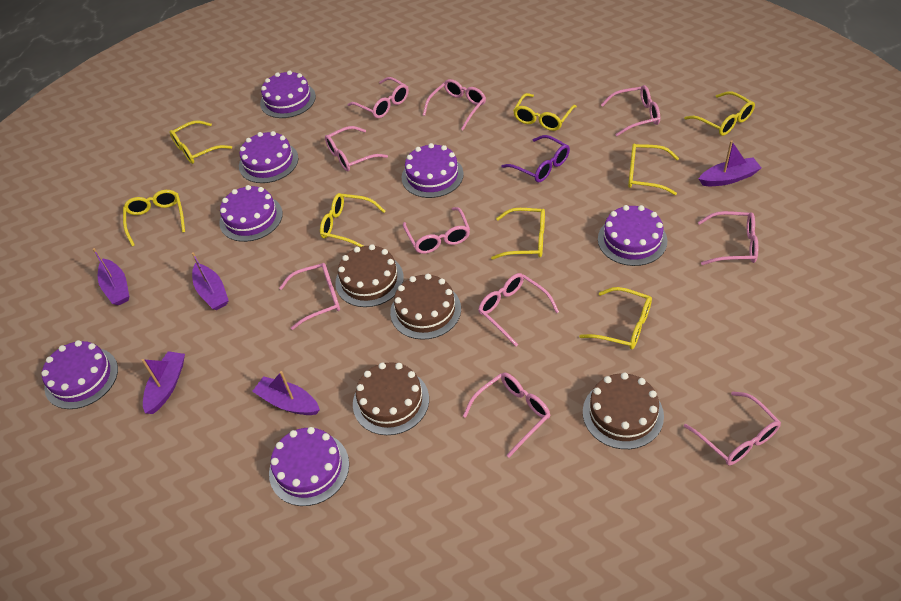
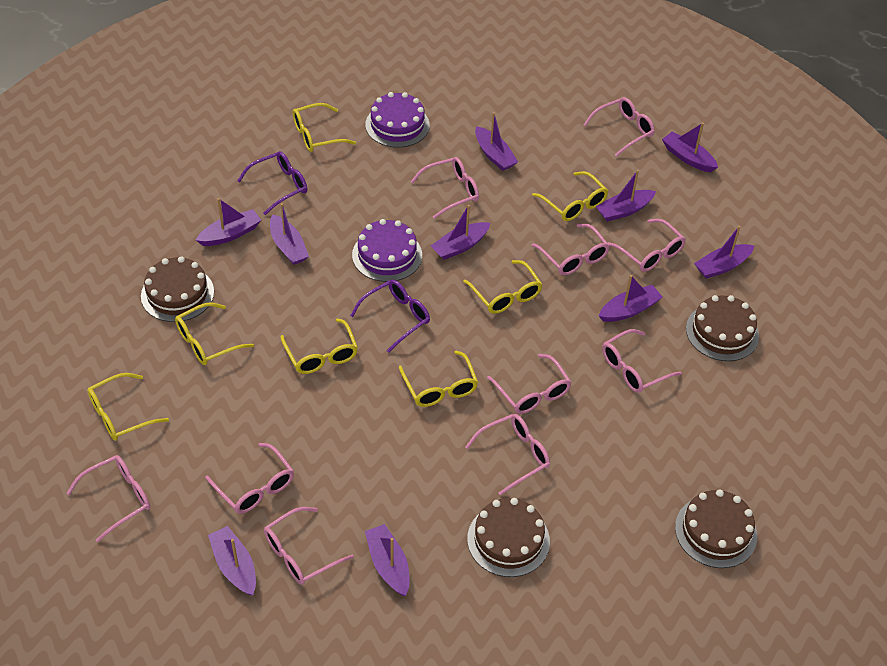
purple boat: 5 -> 10
purple cake: 7 -> 2
purple glasses: 1 -> 2
yellow glasses: 8 -> 7

